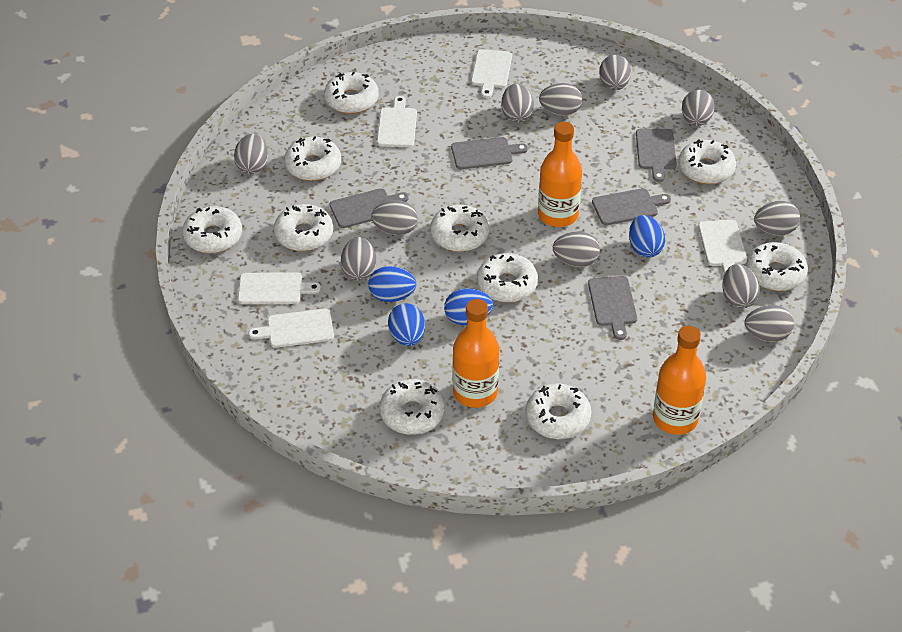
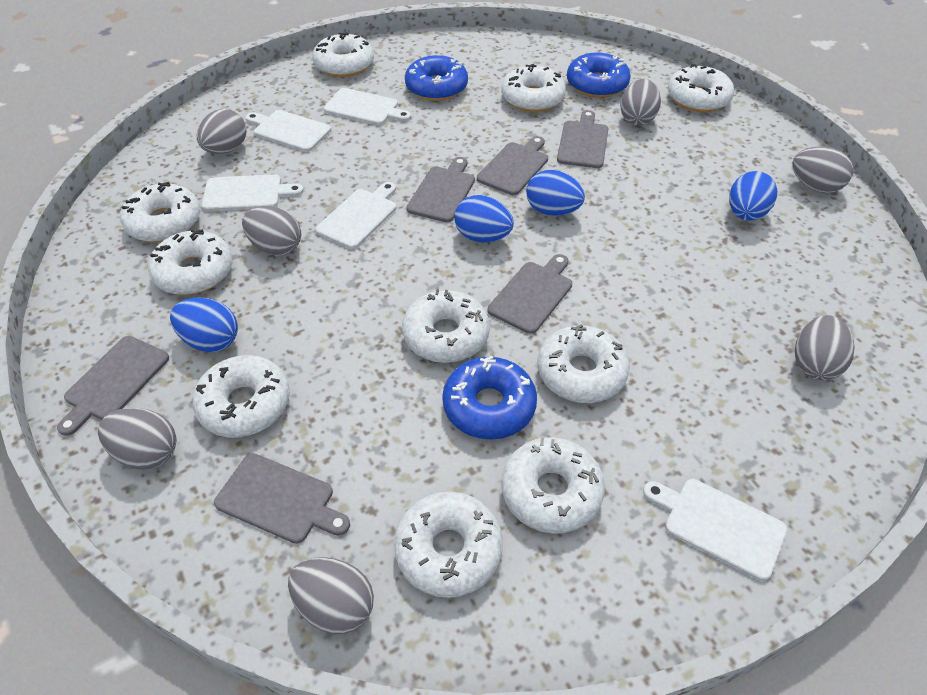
blue donut: 0 -> 3
grey cutting board: 5 -> 6
grey egg: 11 -> 7
orange bottle: 3 -> 0

